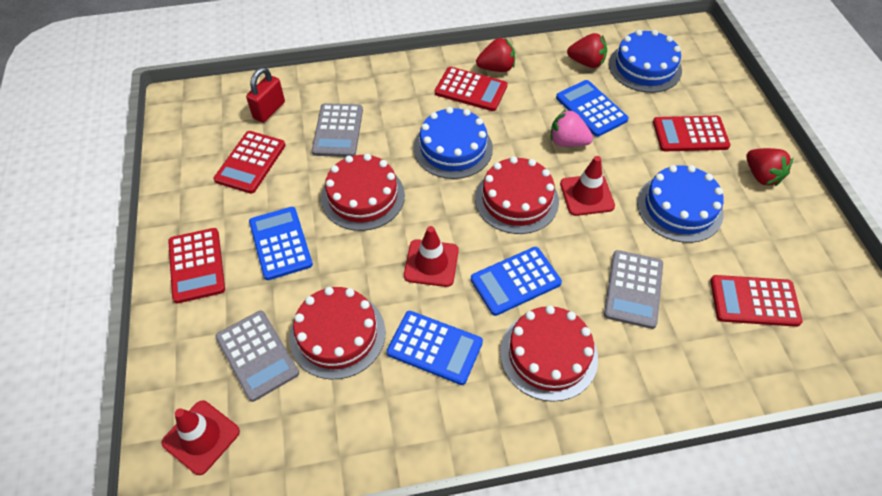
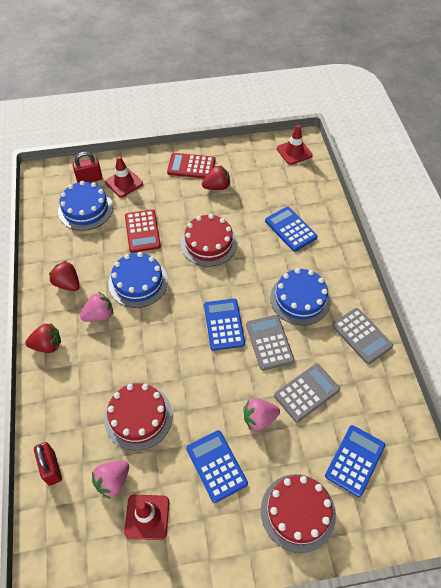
pink strawberry: 1 -> 3
red cake: 4 -> 3
red calculator: 5 -> 2
red padlock: 1 -> 2

